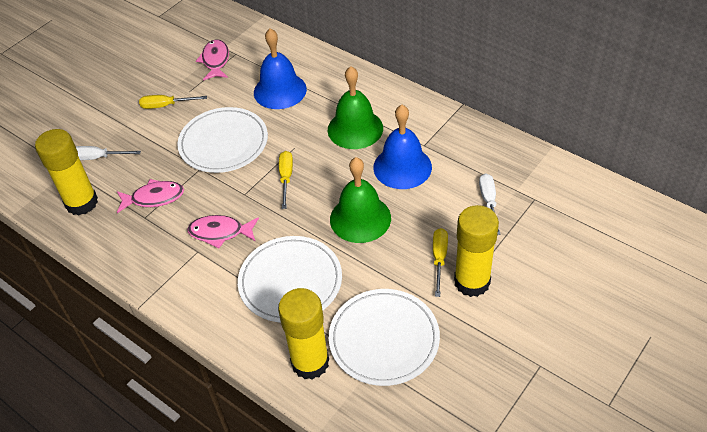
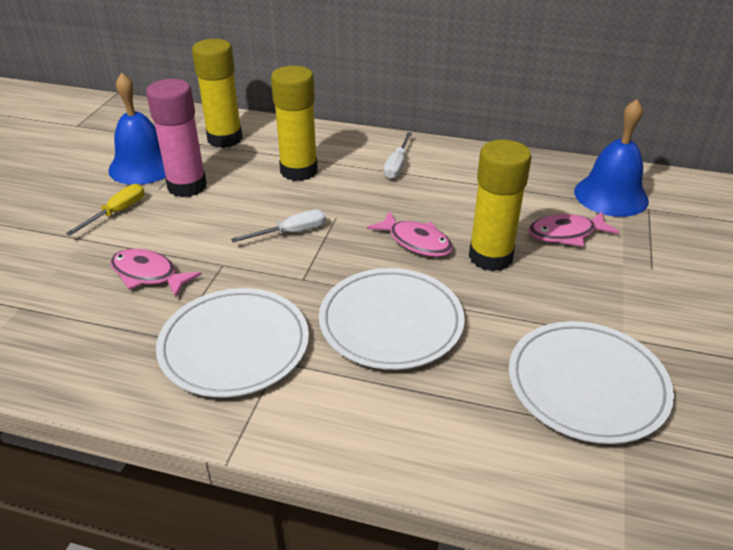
green bell: 2 -> 0
pink glue stick: 0 -> 1
yellow screwdriver: 3 -> 1

